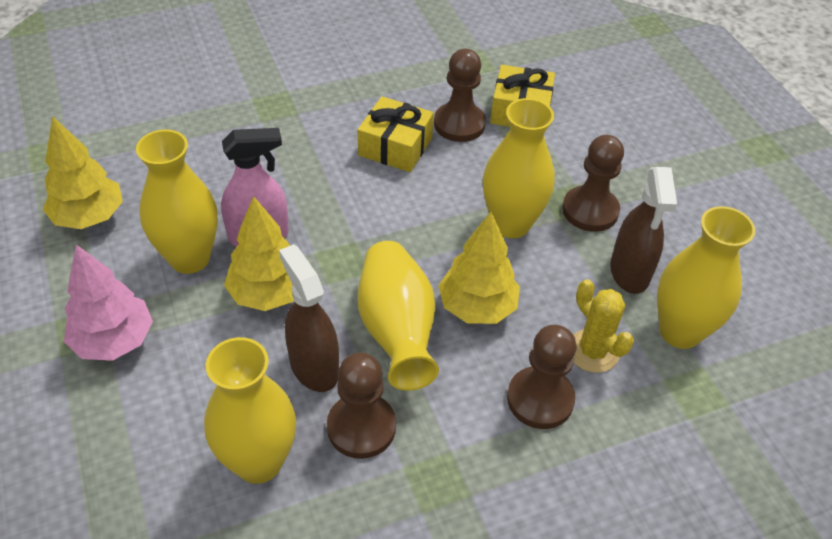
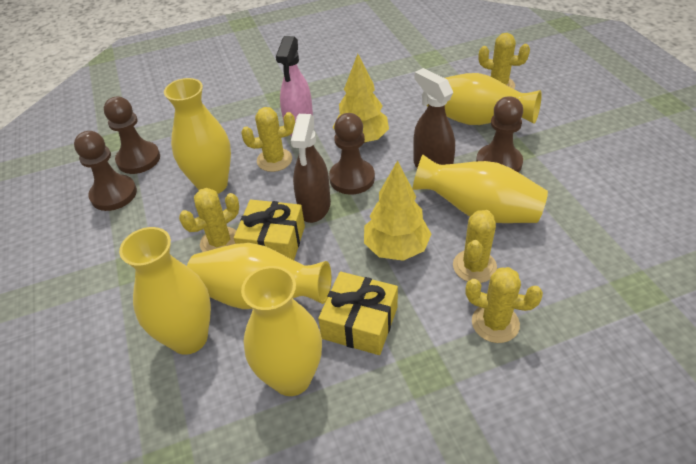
pink tree: 1 -> 0
yellow cactus: 1 -> 5
yellow tree: 3 -> 2
yellow vase: 5 -> 6

